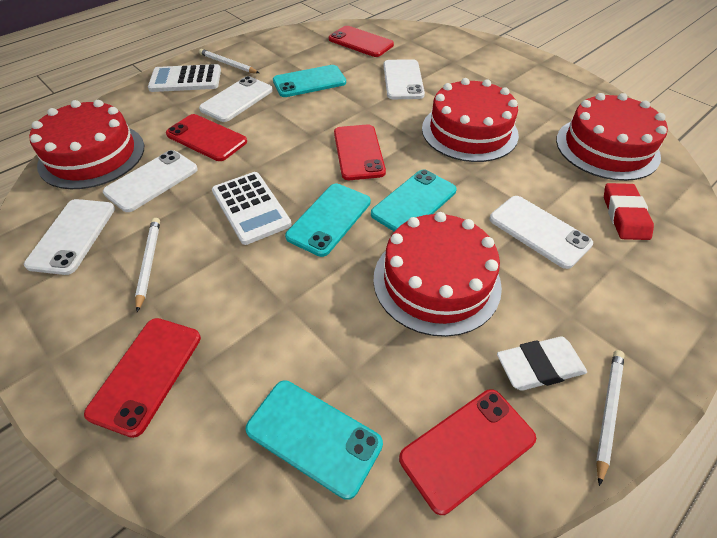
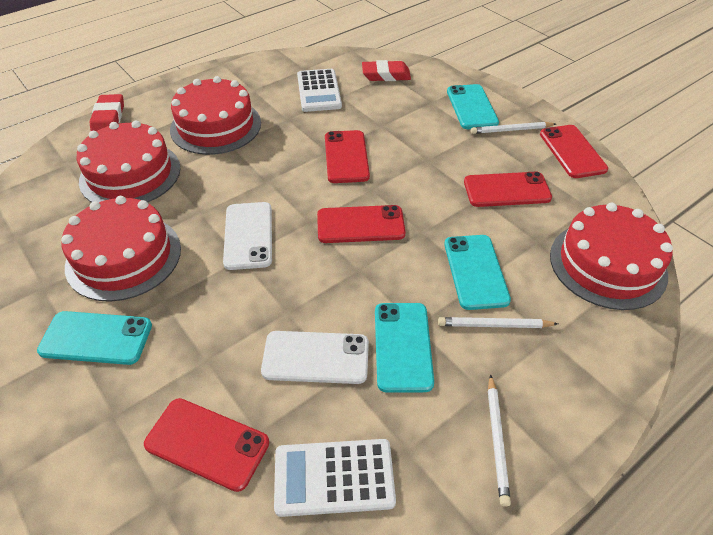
red eraser: 1 -> 2
white eraser: 1 -> 0
white phone: 5 -> 2

